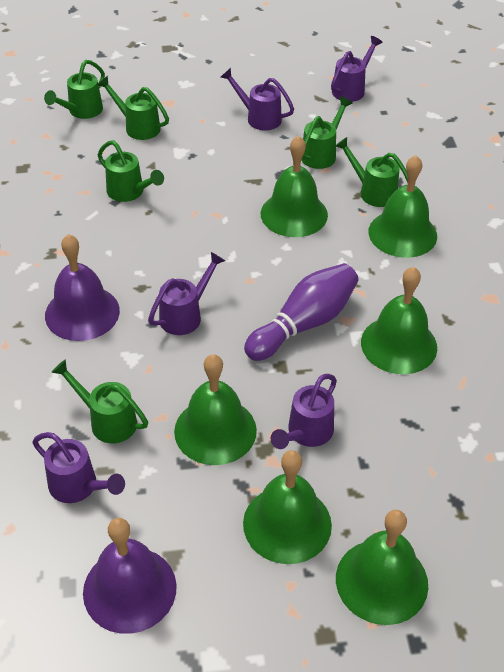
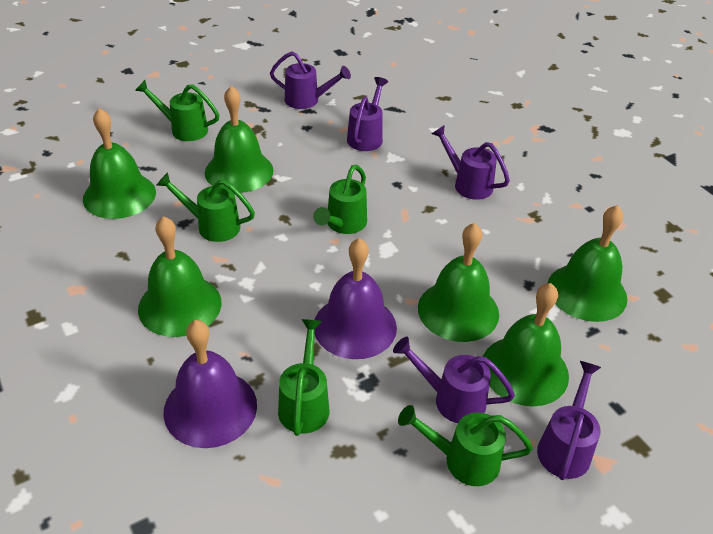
green watering can: 6 -> 5
purple bowling pin: 1 -> 0

